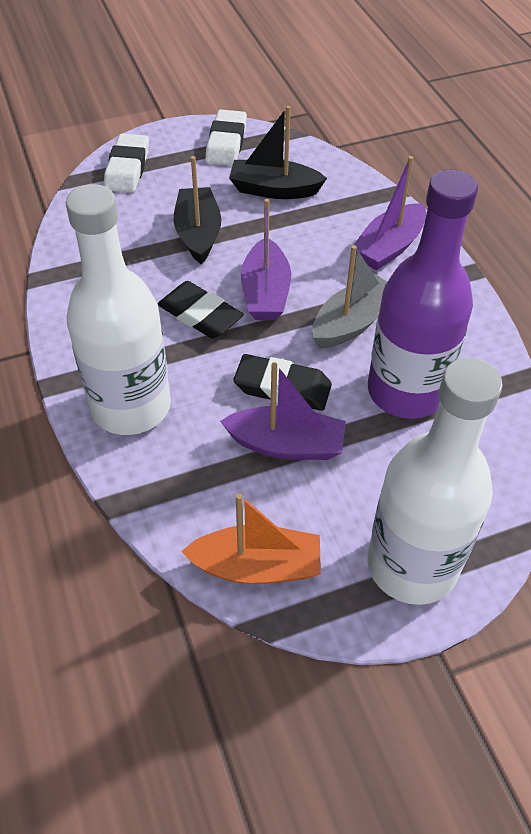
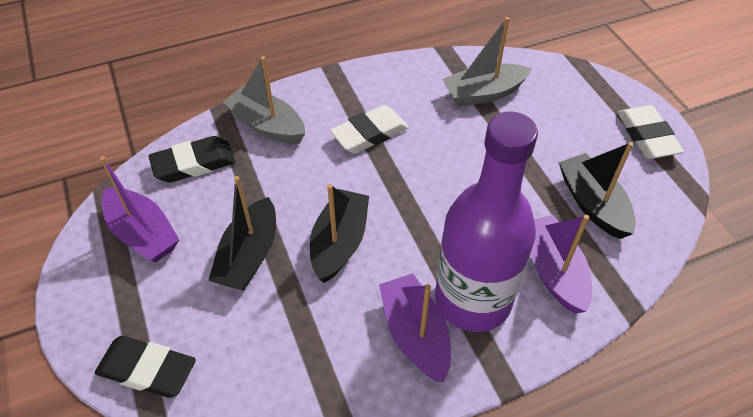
black boat: 2 -> 3
grey boat: 1 -> 2
orange boat: 1 -> 0
white bottle: 2 -> 0

